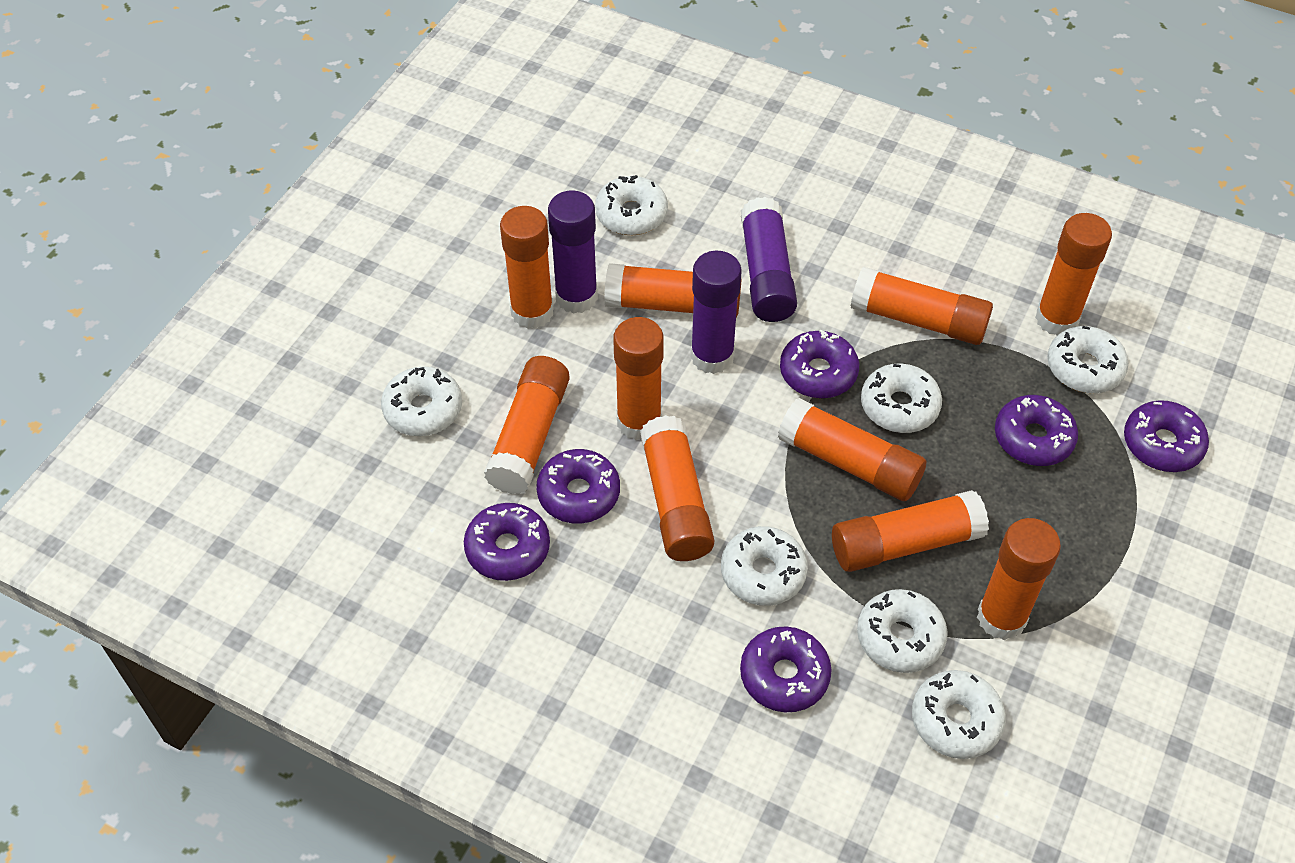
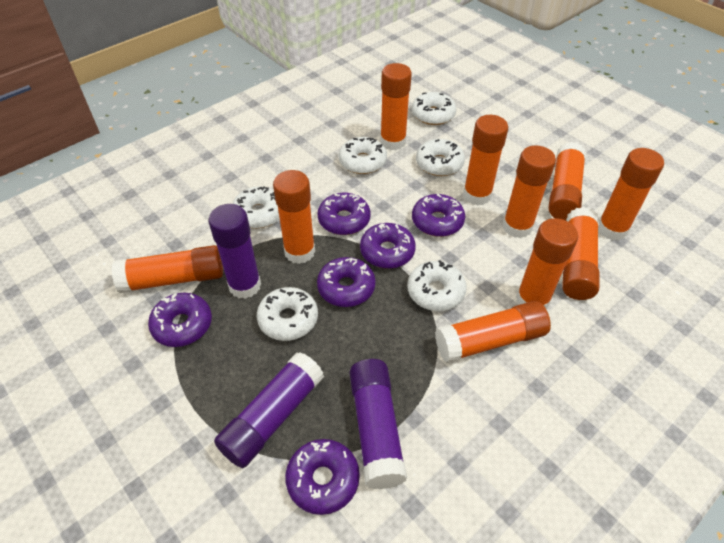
white donut: 7 -> 6

